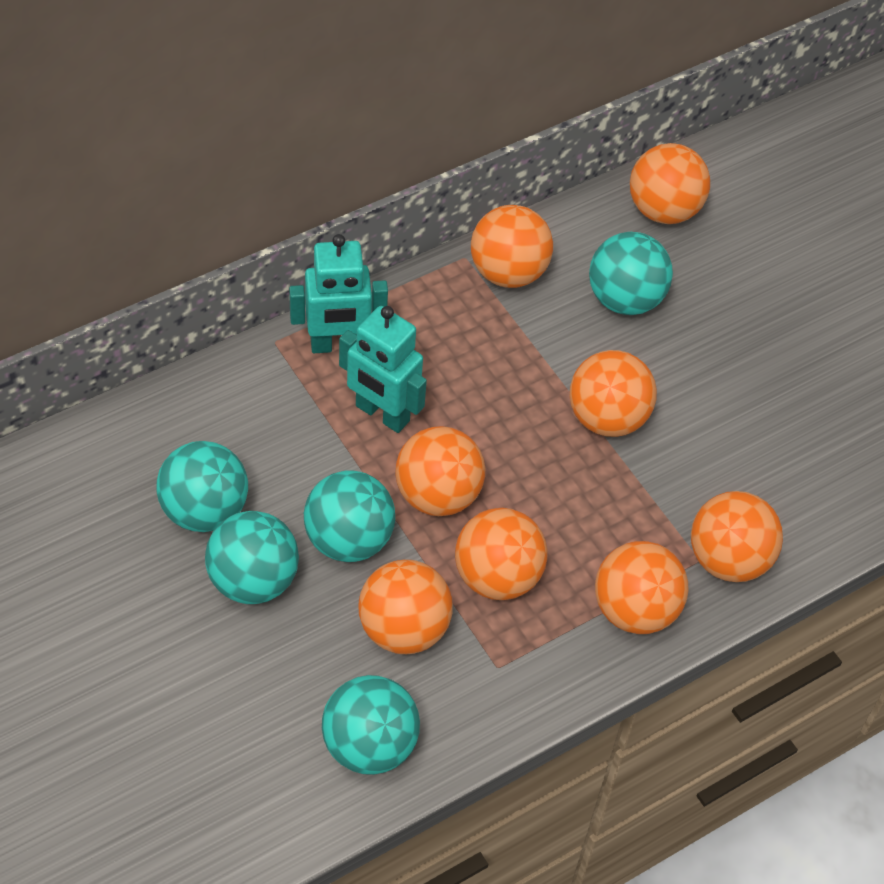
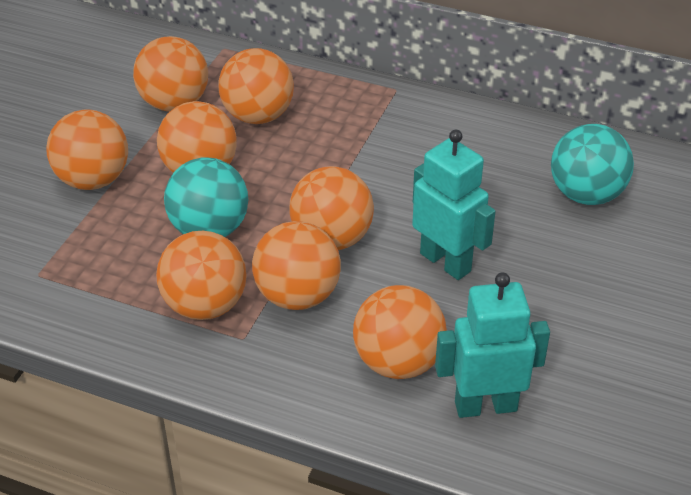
turquoise ball: 5 -> 2

